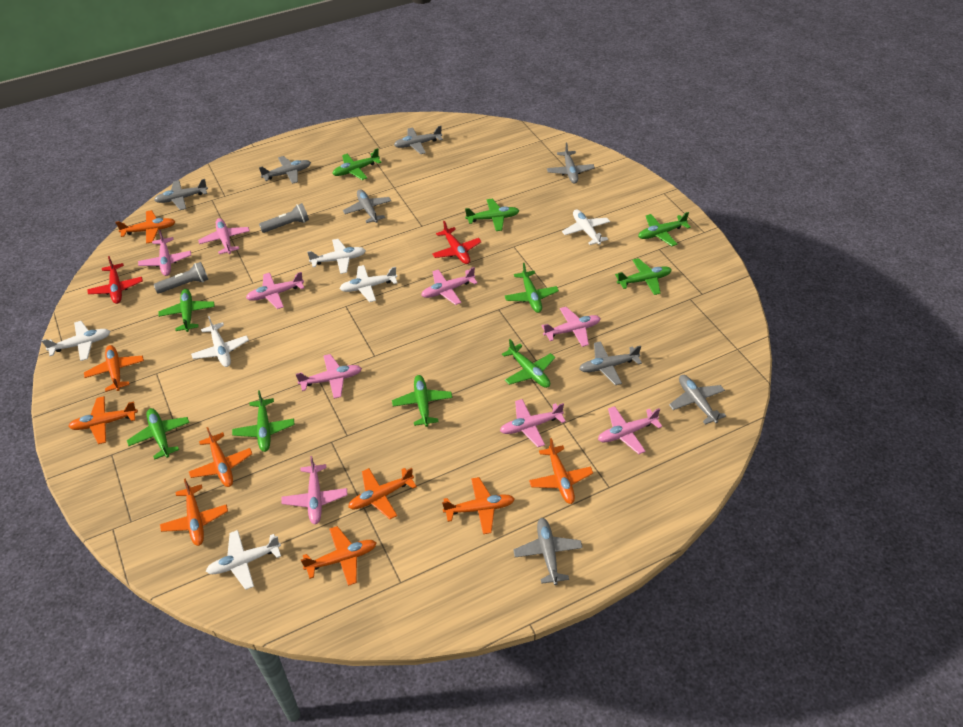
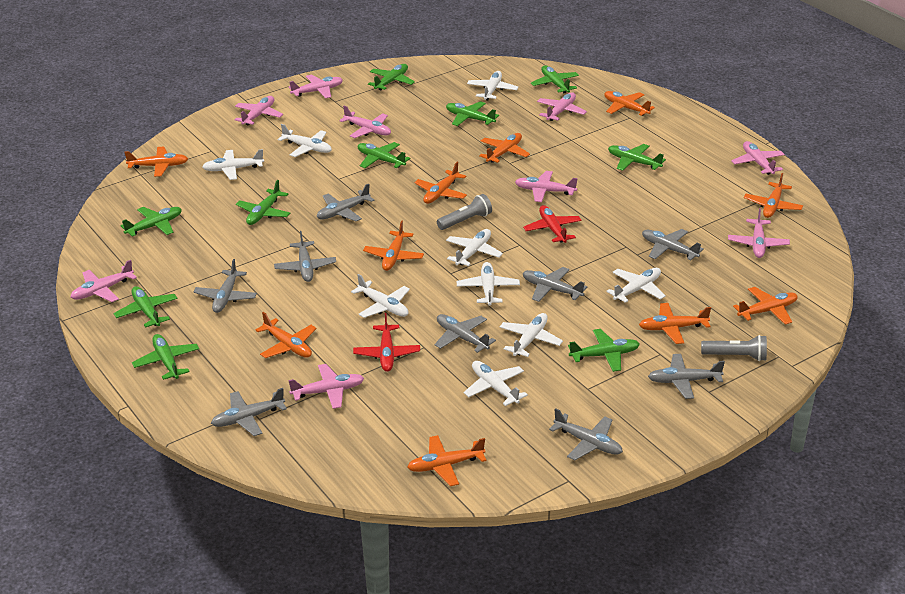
grey plane: 8 -> 9
orange plane: 9 -> 10
white plane: 6 -> 9

